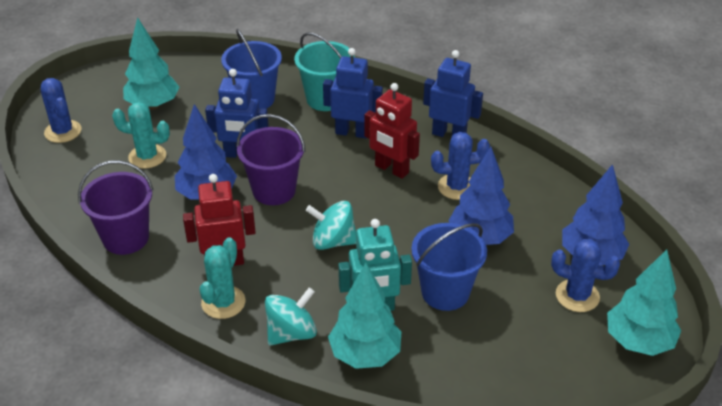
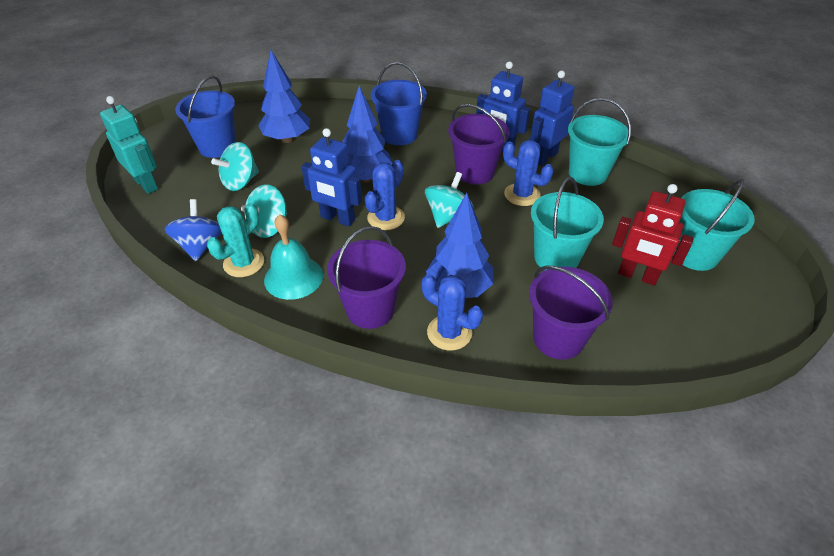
blue spinning top: 0 -> 1
purple bucket: 2 -> 3
red robot: 2 -> 1
turquoise bell: 0 -> 1
turquoise bucket: 1 -> 3
turquoise cactus: 2 -> 1
turquoise spinning top: 2 -> 3
turquoise tree: 3 -> 0

